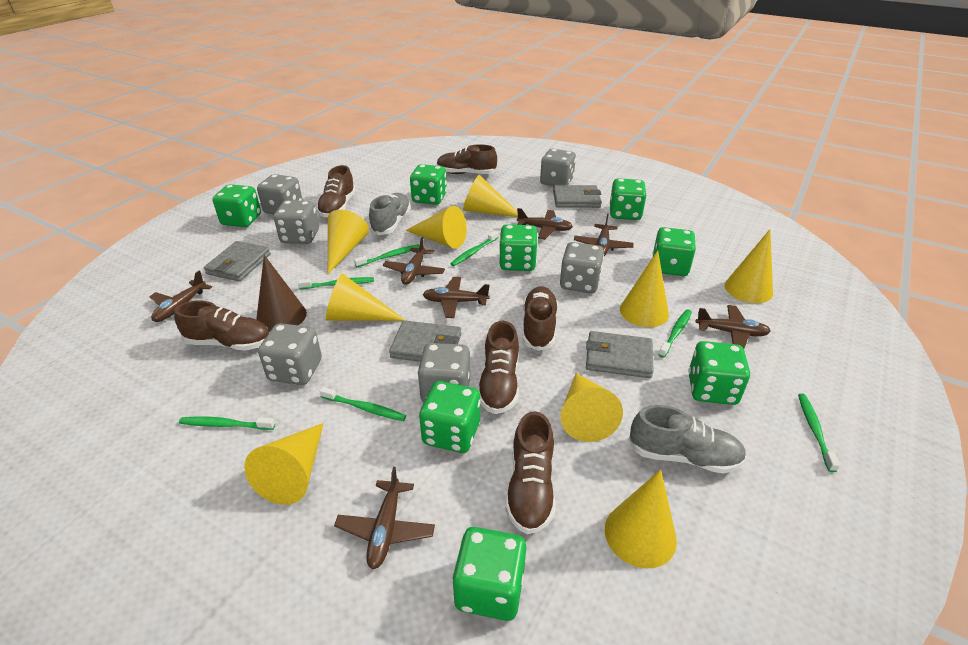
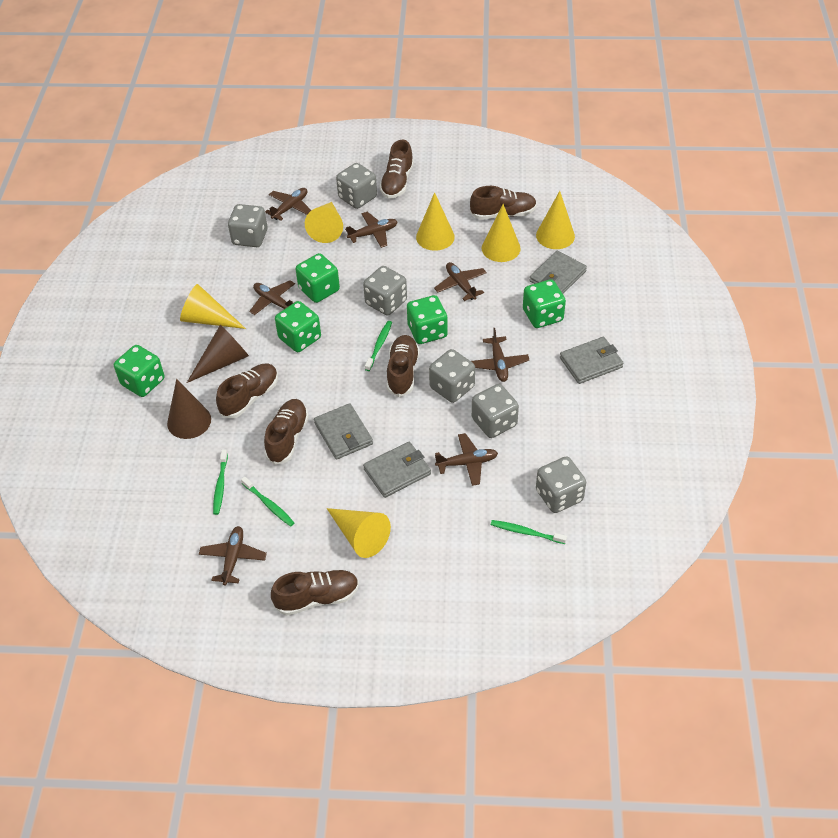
brown cone: 1 -> 2
green dice: 8 -> 5
green toothbrush: 7 -> 4
grey shoe: 2 -> 0
yellow cone: 9 -> 6

